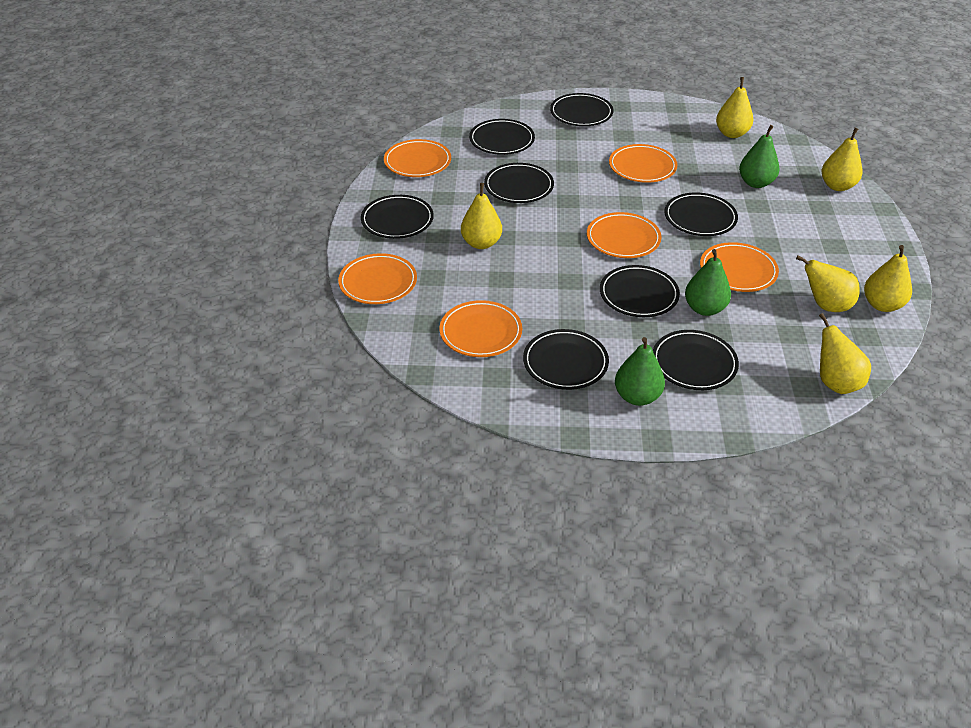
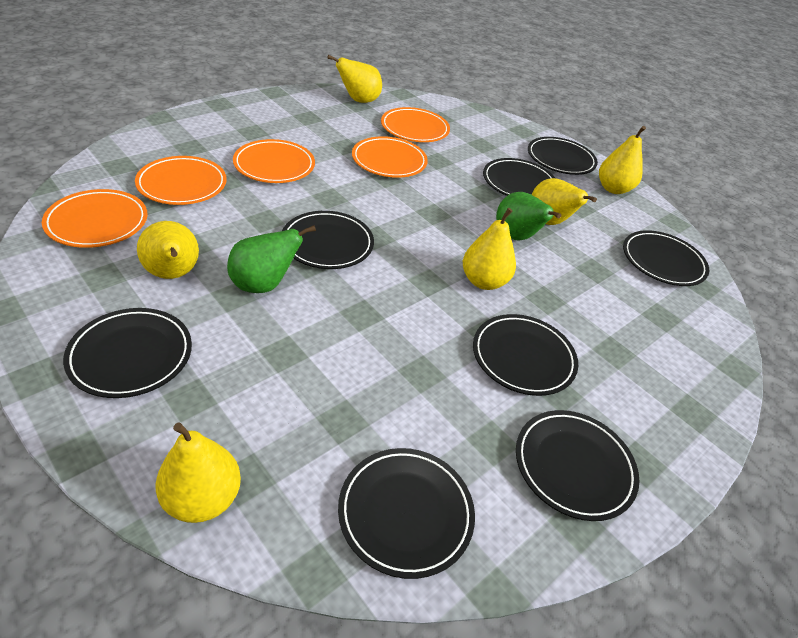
green pear: 3 -> 2
orange plate: 6 -> 5

